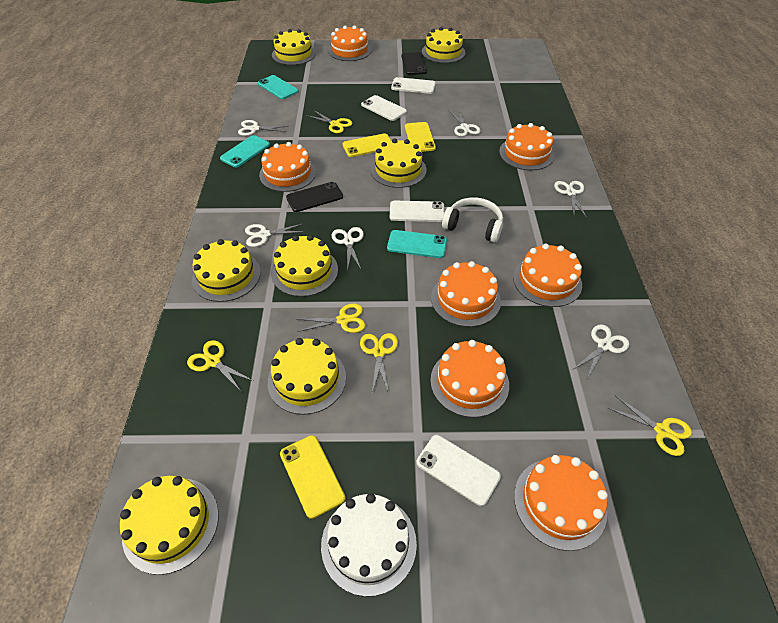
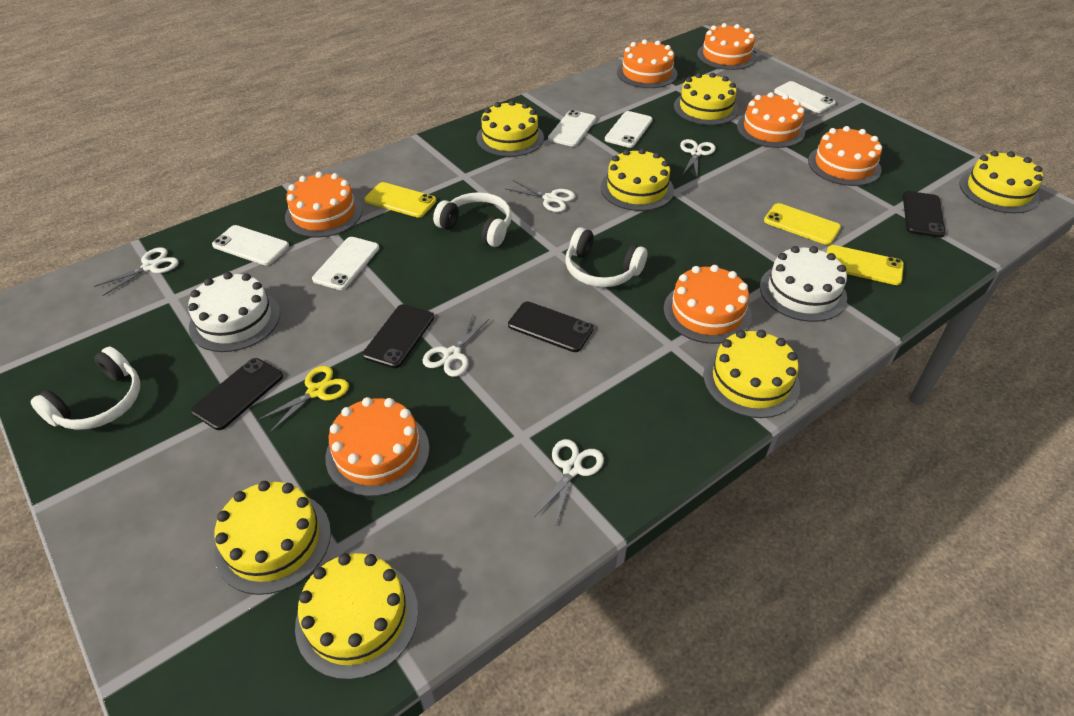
black phone: 2 -> 4
turquoise phone: 3 -> 0
white cake: 1 -> 2
white headphones: 1 -> 3
white phone: 4 -> 5
white scissors: 6 -> 5
yellow scissors: 5 -> 1

